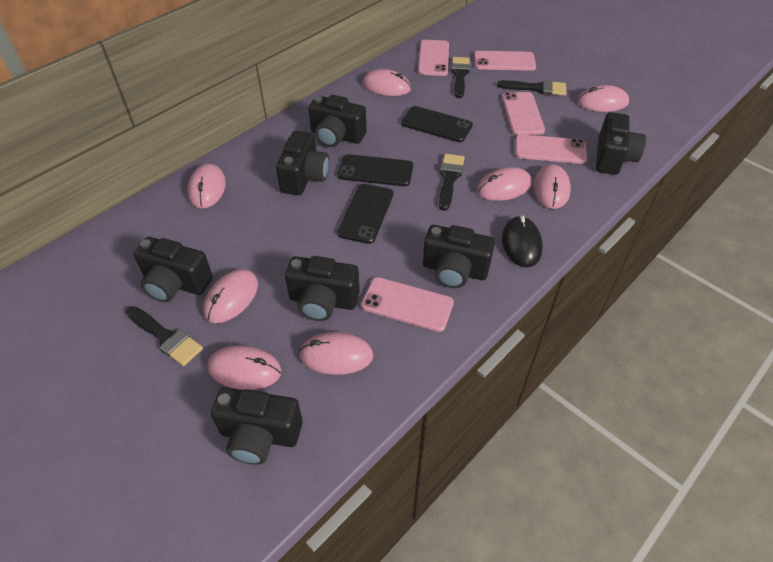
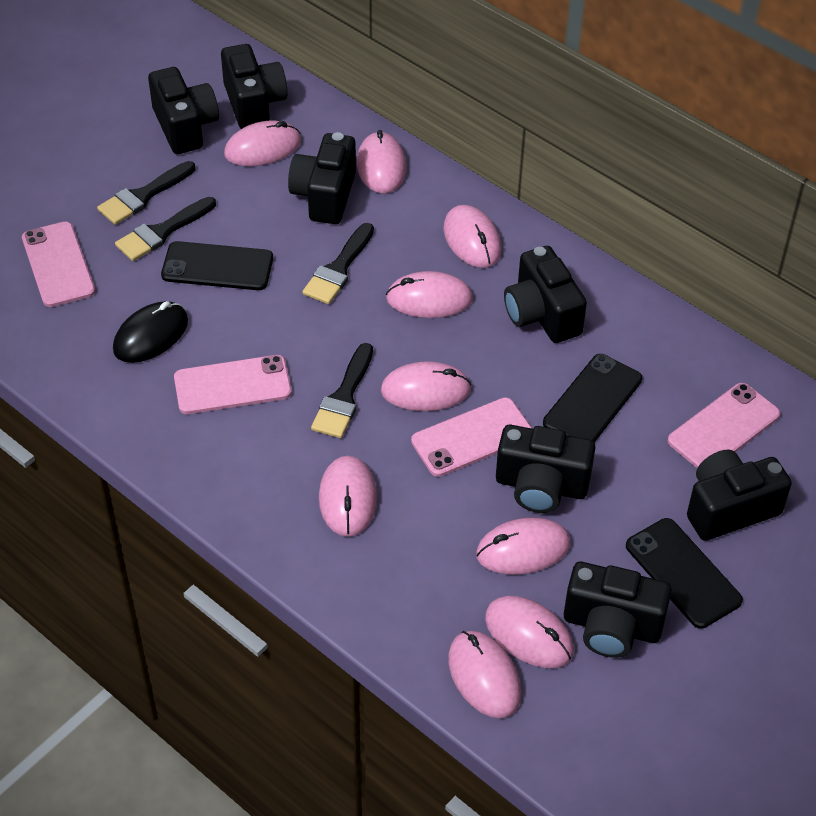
pink mouse: 8 -> 9
pink phone: 5 -> 4

